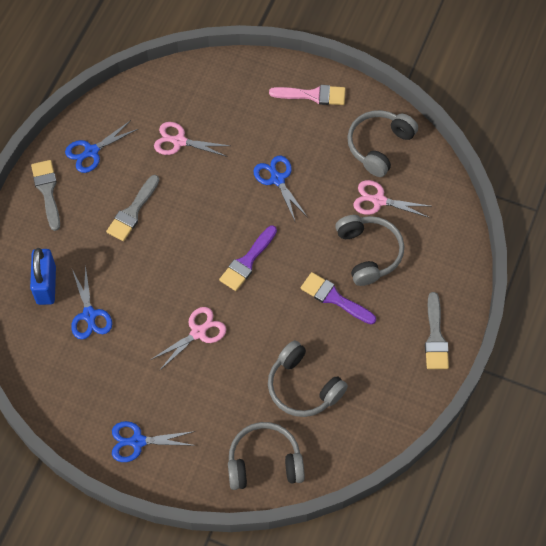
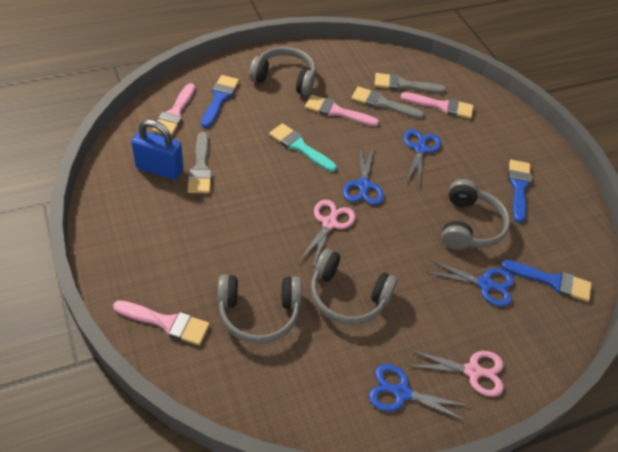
blue brush: 0 -> 3
pink brush: 1 -> 4
pink scissors: 3 -> 2
purple brush: 2 -> 0
turquoise brush: 0 -> 1

